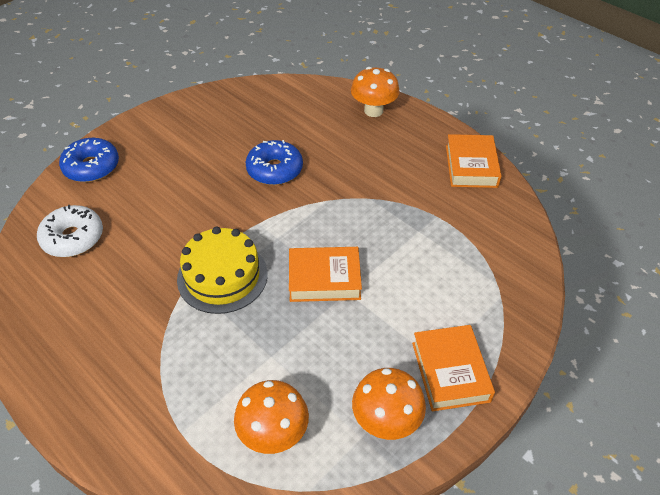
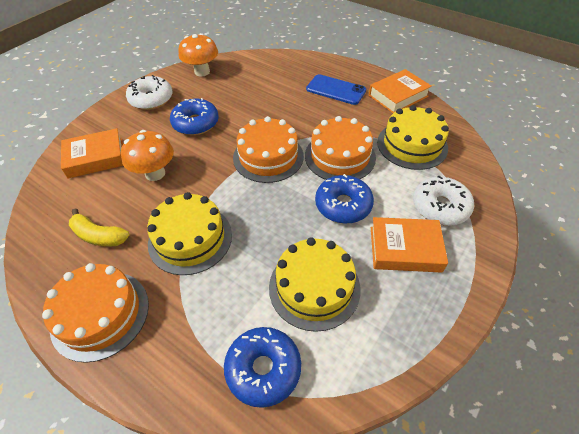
blue donut: 2 -> 3
blue phone: 0 -> 1
orange cake: 0 -> 3
orange mushroom: 3 -> 2
white donut: 1 -> 2
yellow banana: 0 -> 1
yellow cake: 1 -> 3

